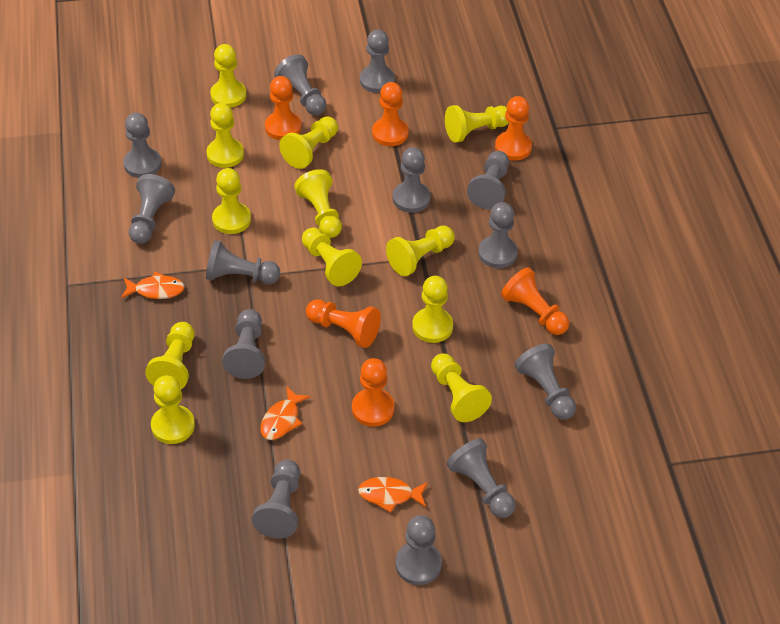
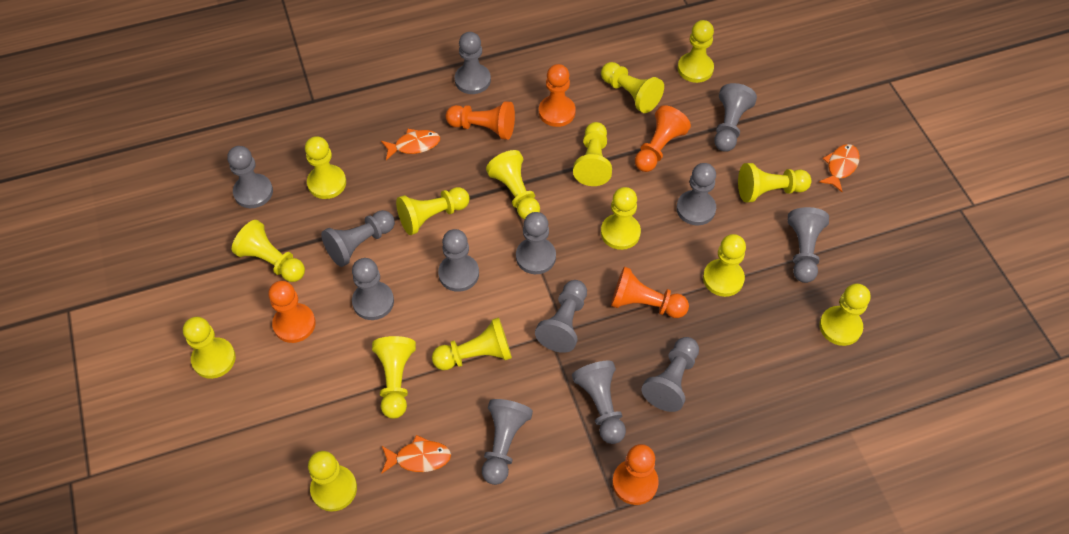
yellow pawn: 12 -> 15

